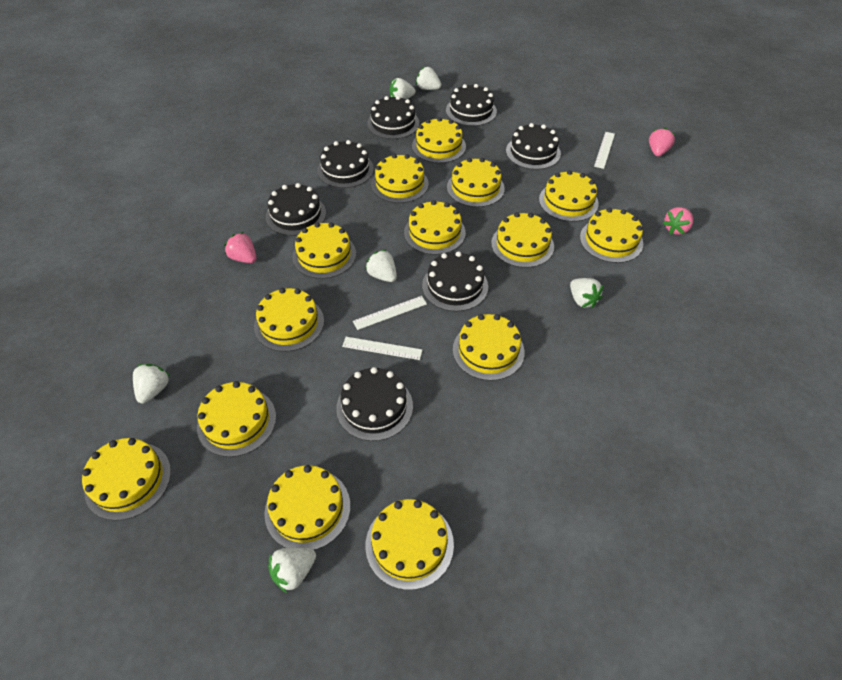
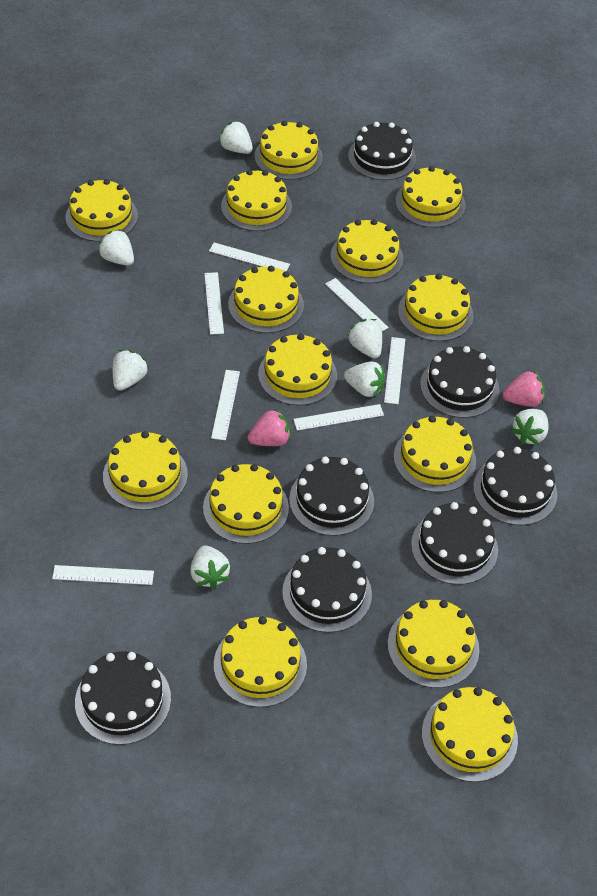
pink strawberry: 3 -> 2
white ruler: 3 -> 7
white strawberry: 6 -> 7

